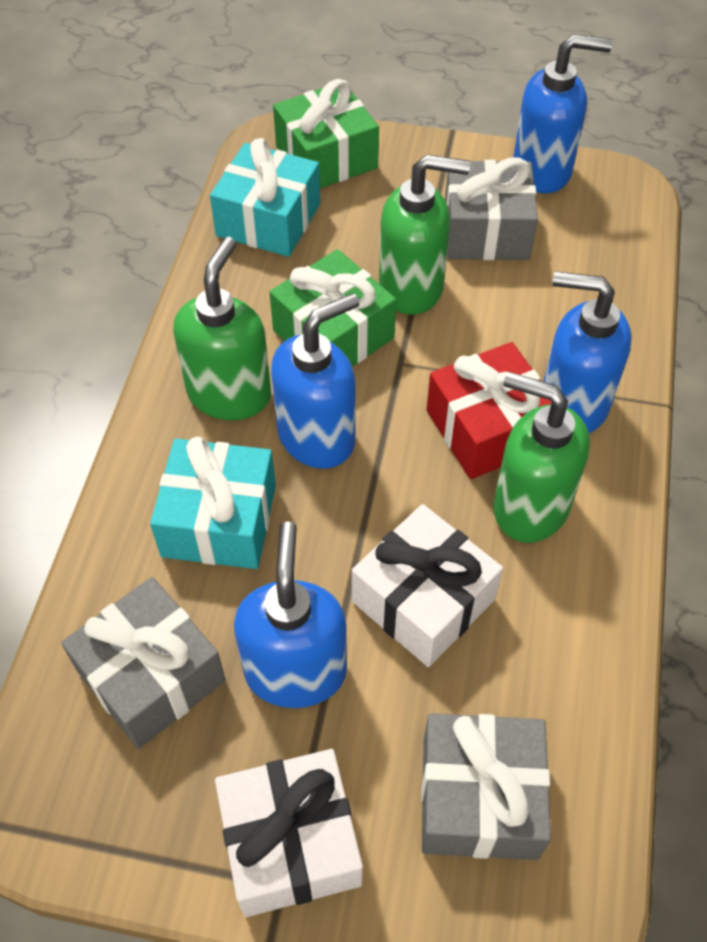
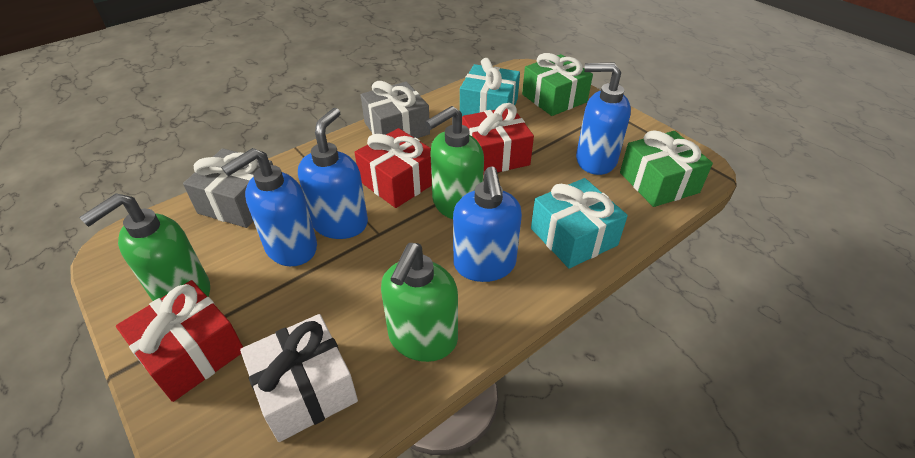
grey gift: 3 -> 2
red gift: 1 -> 3
white gift: 2 -> 1

